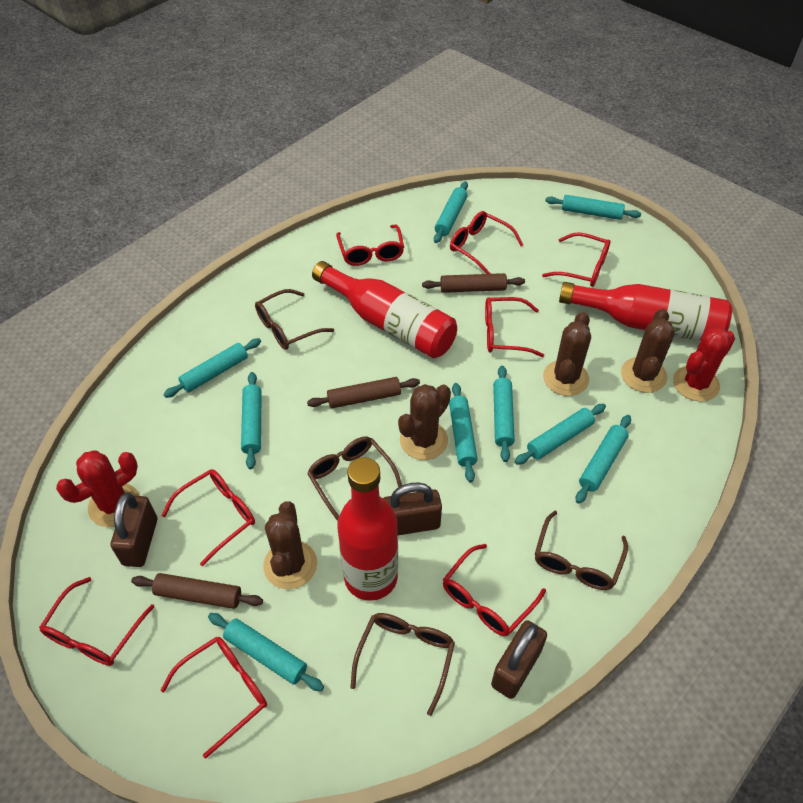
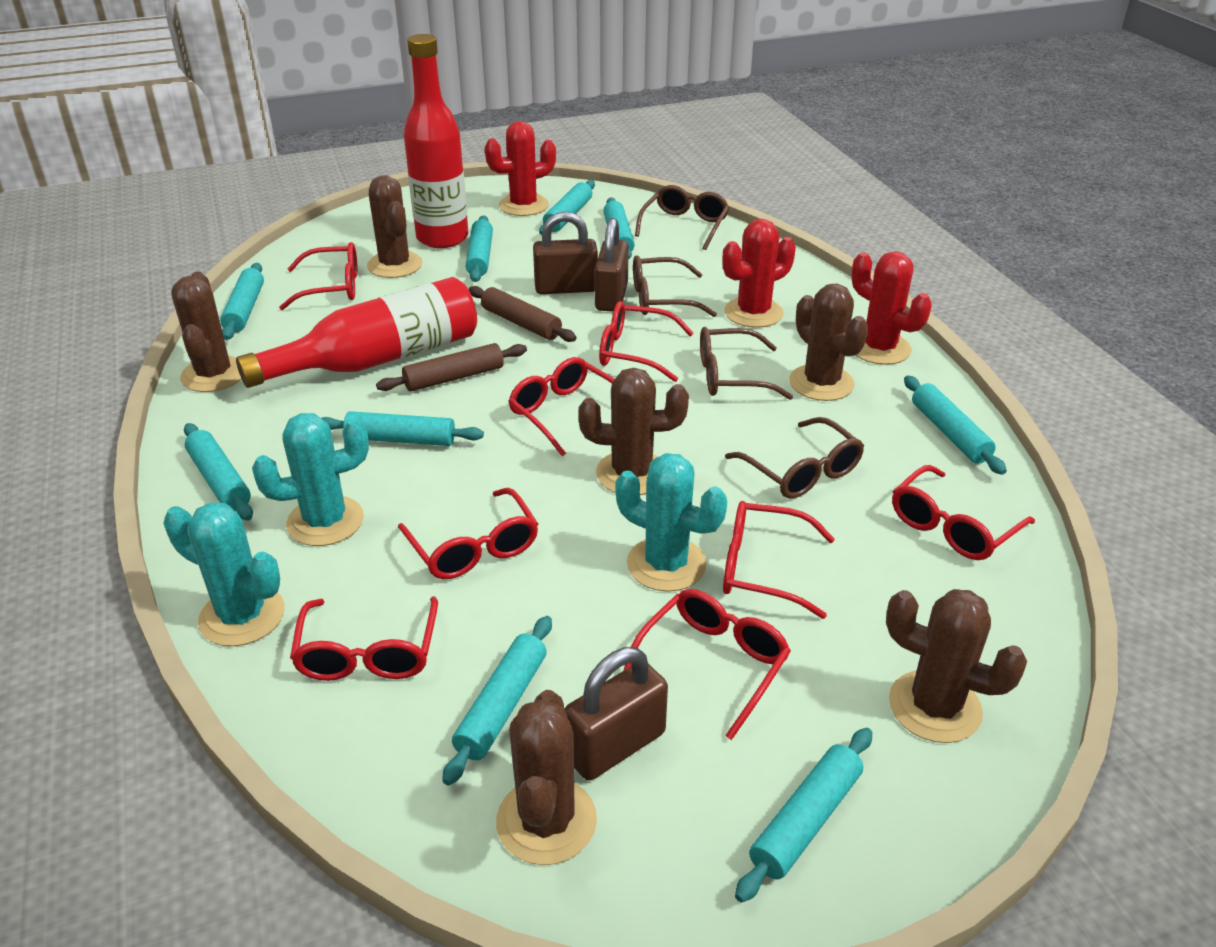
brown cactus: 4 -> 6
brown rolling pin: 3 -> 2
red bottle: 3 -> 2
red cactus: 2 -> 3
turquoise cactus: 0 -> 3

